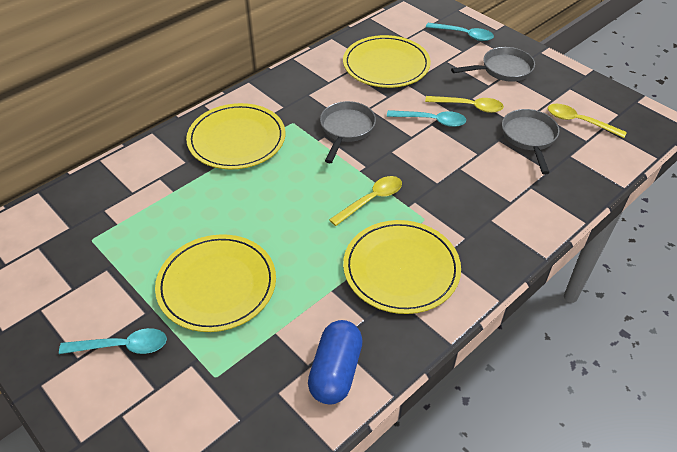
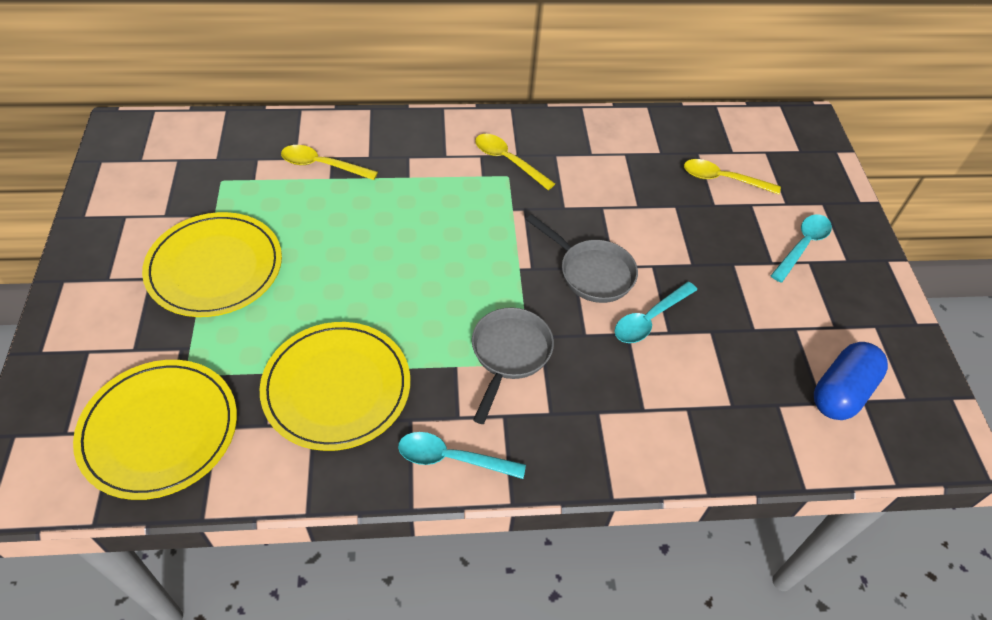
grey pan: 3 -> 2
yellow plate: 4 -> 3

